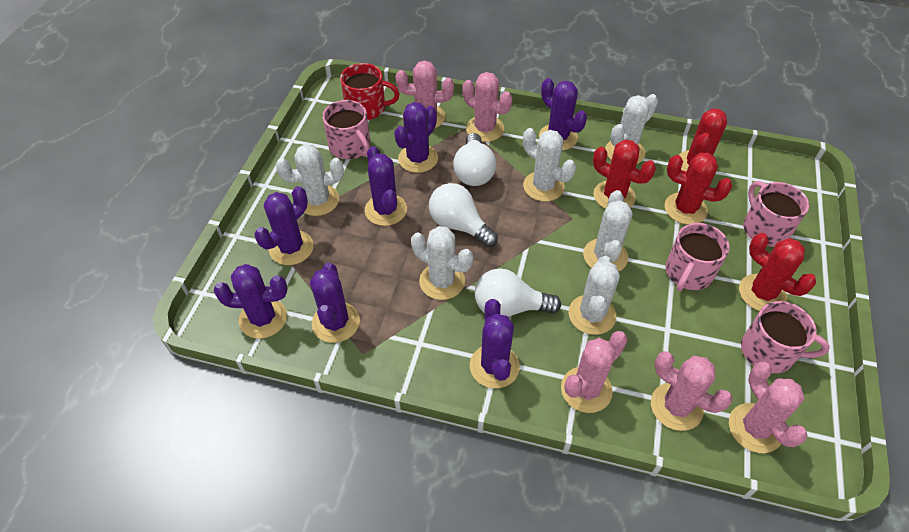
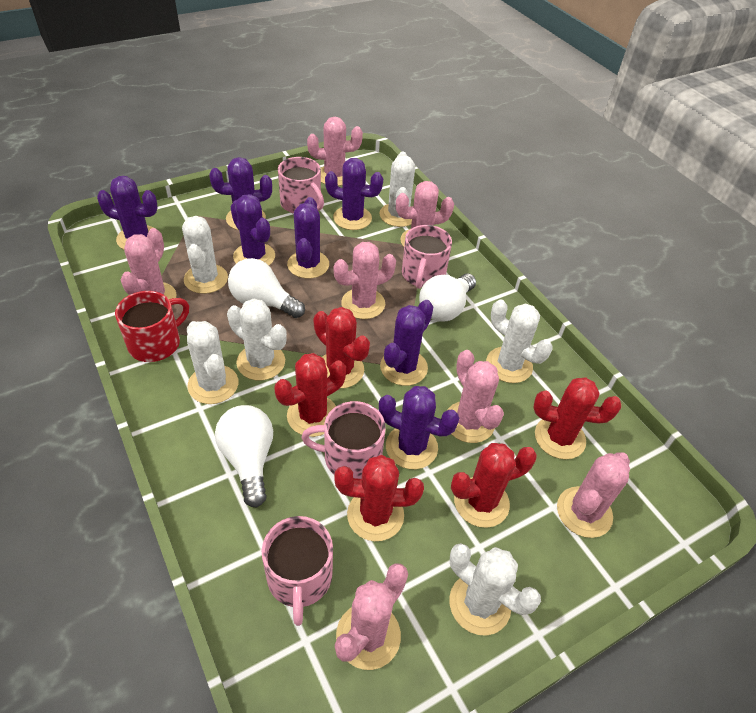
pink cactus: 5 -> 7
red cactus: 4 -> 5

